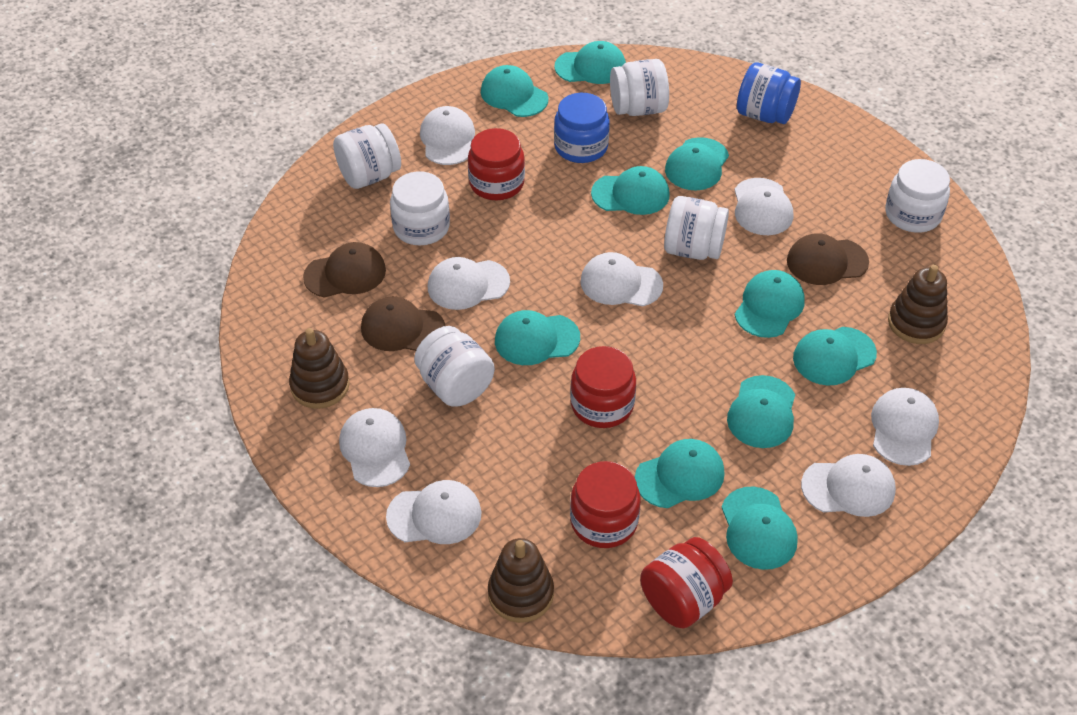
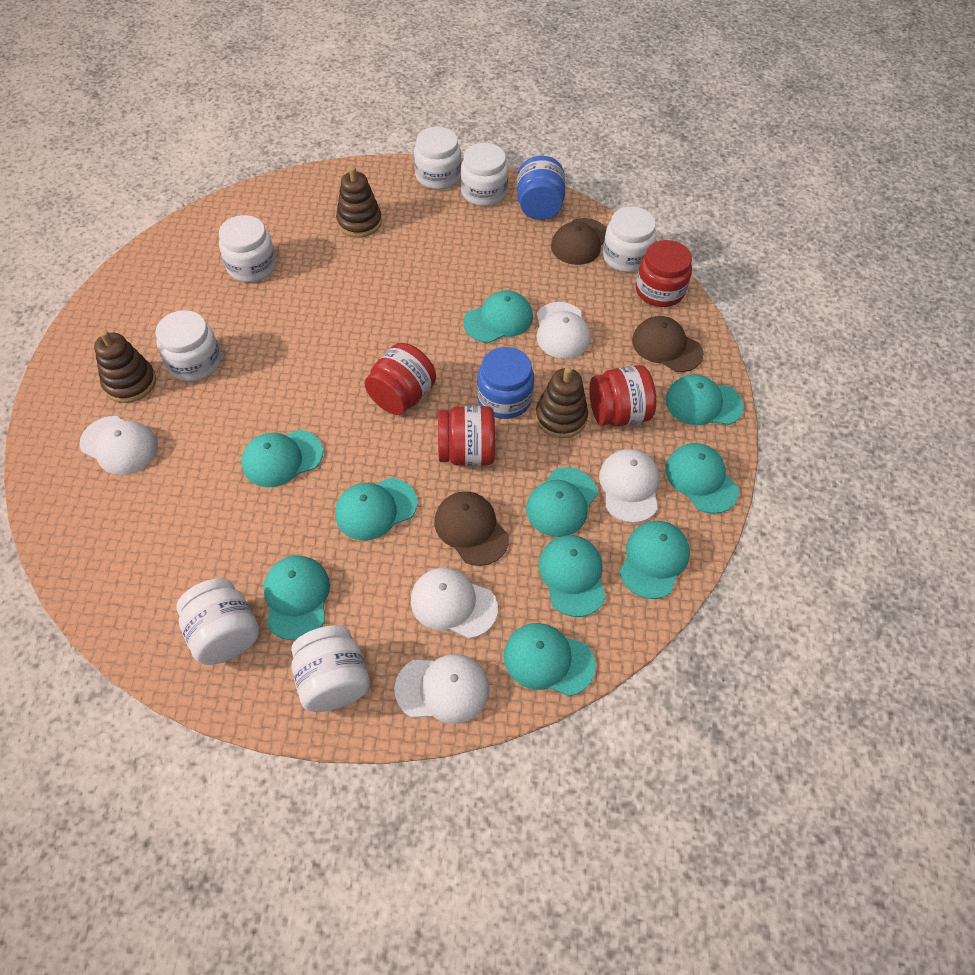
white cap: 8 -> 5
white jar: 6 -> 7

